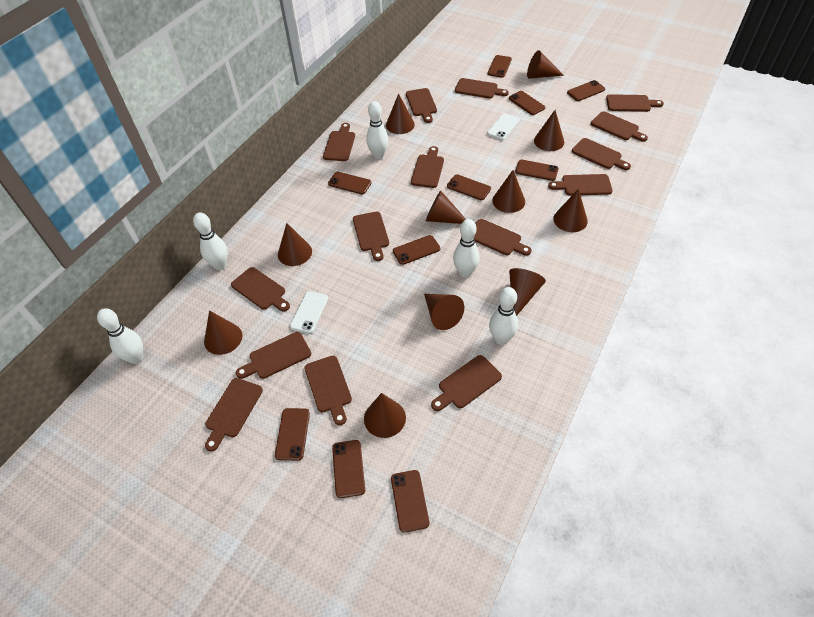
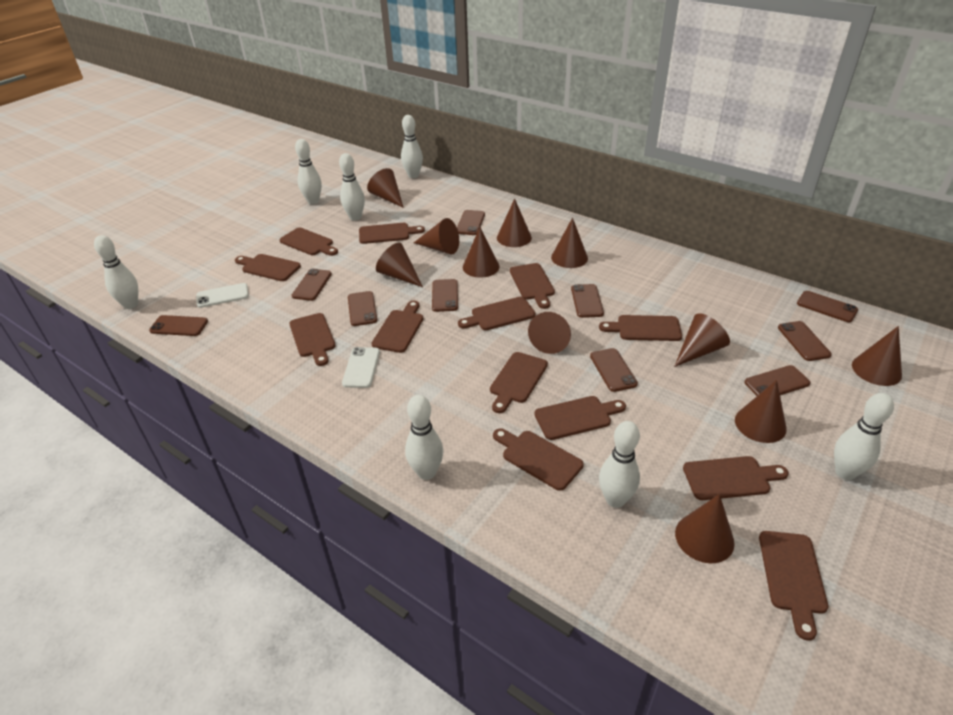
brown cutting board: 15 -> 13
white bowling pin: 5 -> 7

